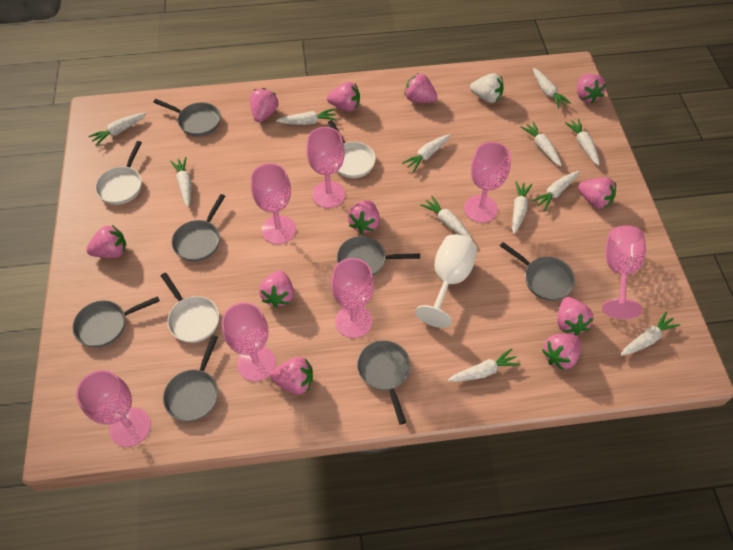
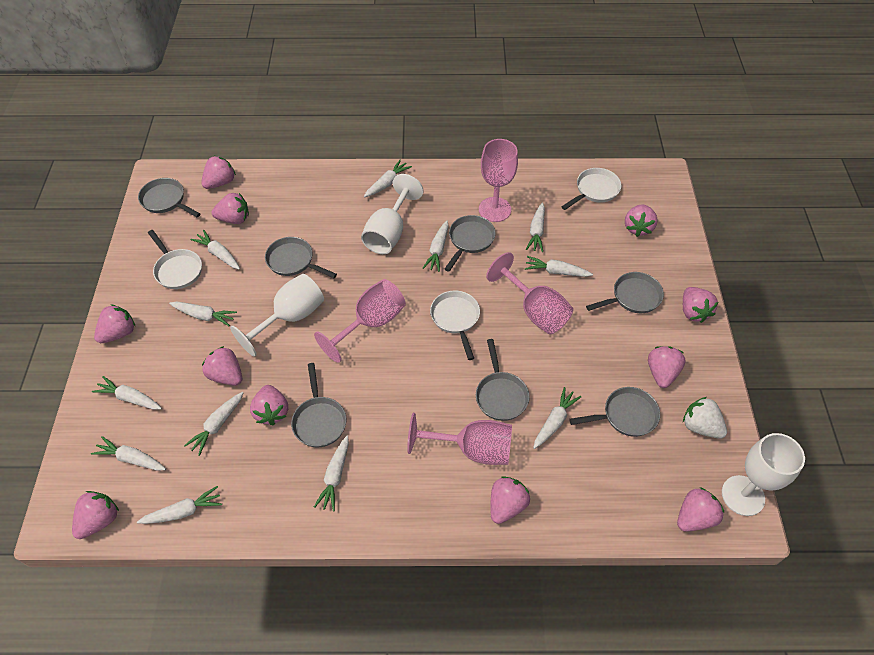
pink goblet: 7 -> 4
white goblet: 1 -> 3

